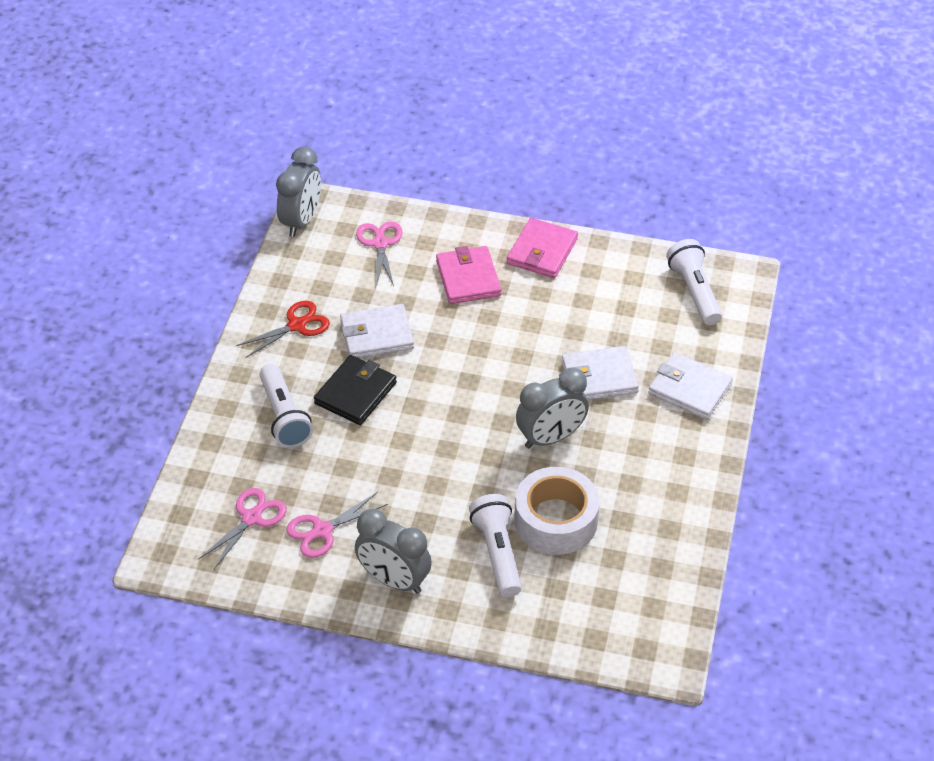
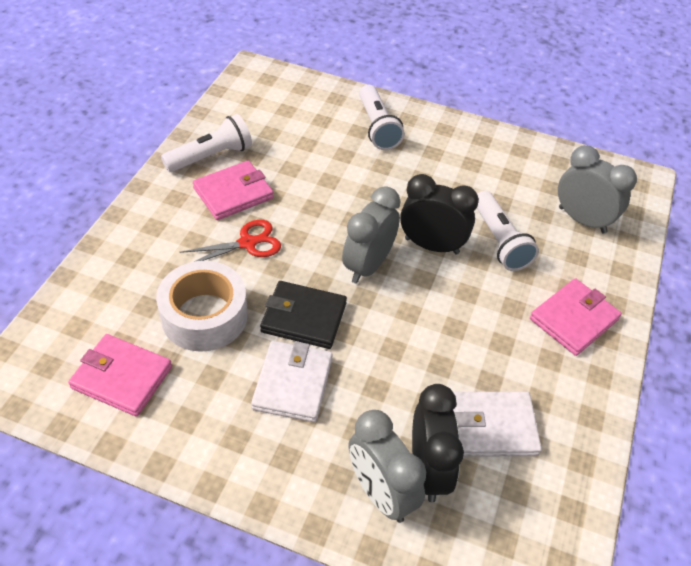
black clock: 0 -> 2
pink scissors: 3 -> 0
pink wallet: 2 -> 3
white wallet: 3 -> 2

